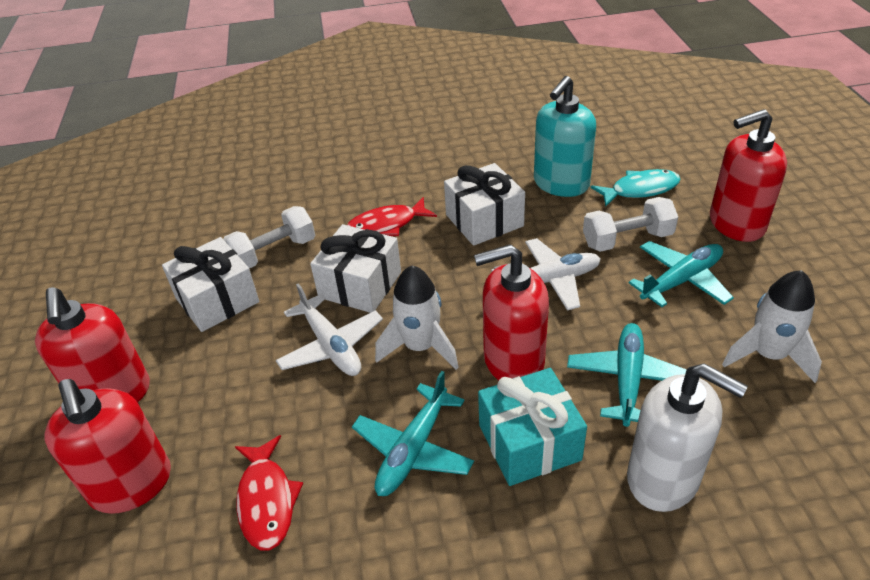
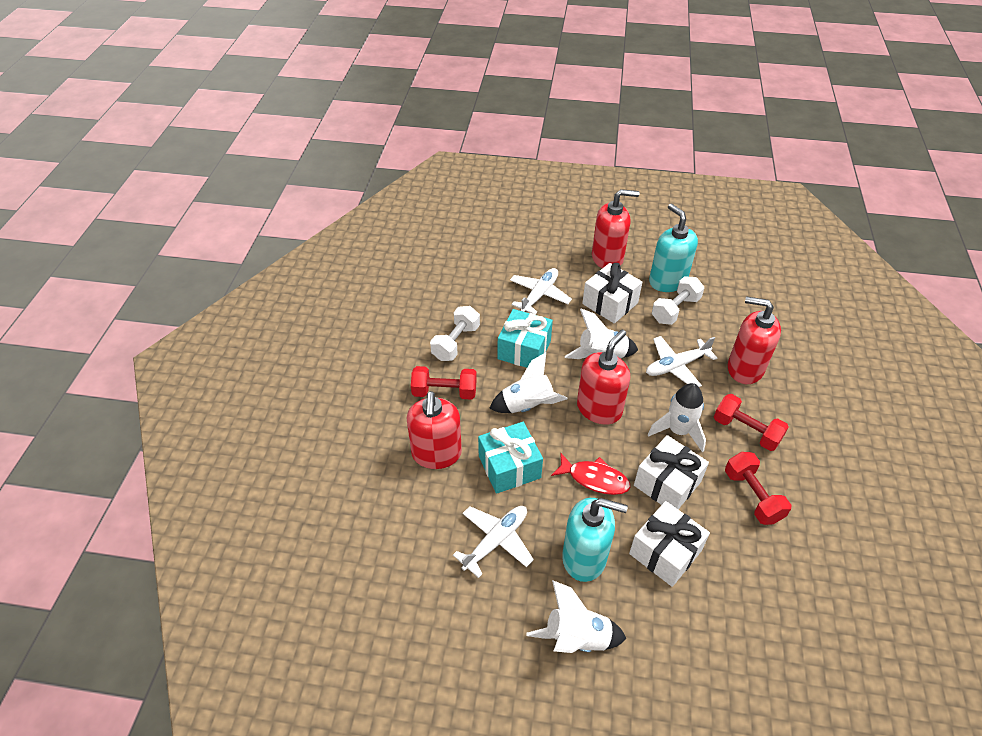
red dumbbell: 0 -> 3
red fish: 2 -> 1
turquoise fish: 1 -> 0
turquoise gift: 1 -> 2
turquoise plane: 3 -> 0
turquoise soap dispenser: 1 -> 2
white plane: 2 -> 3
white rocket: 2 -> 4
white soap dispenser: 1 -> 0

